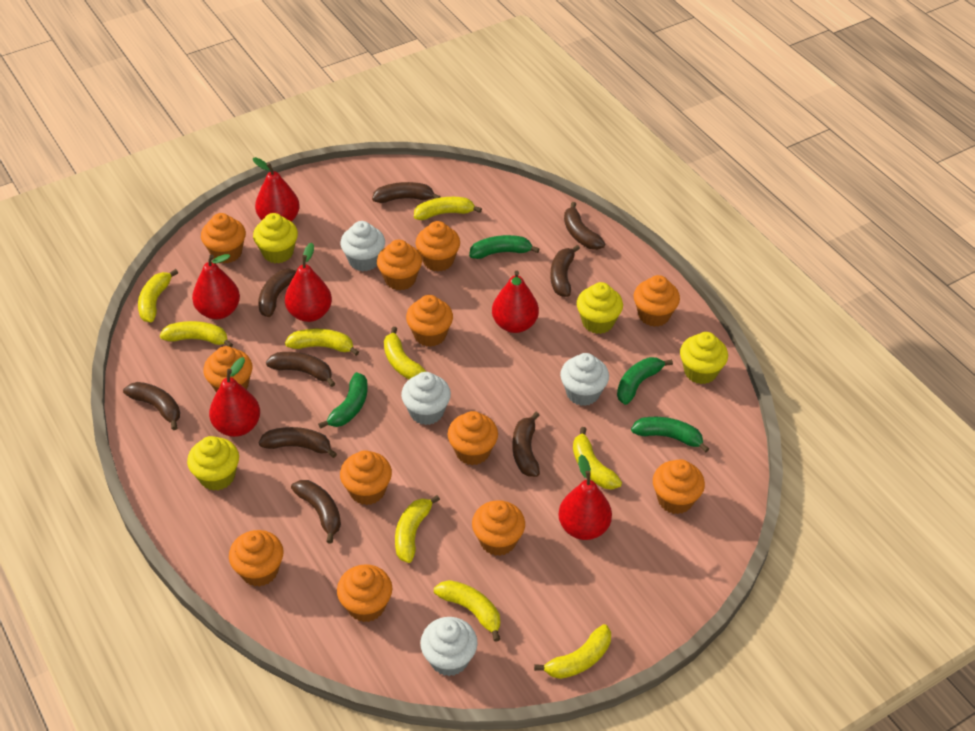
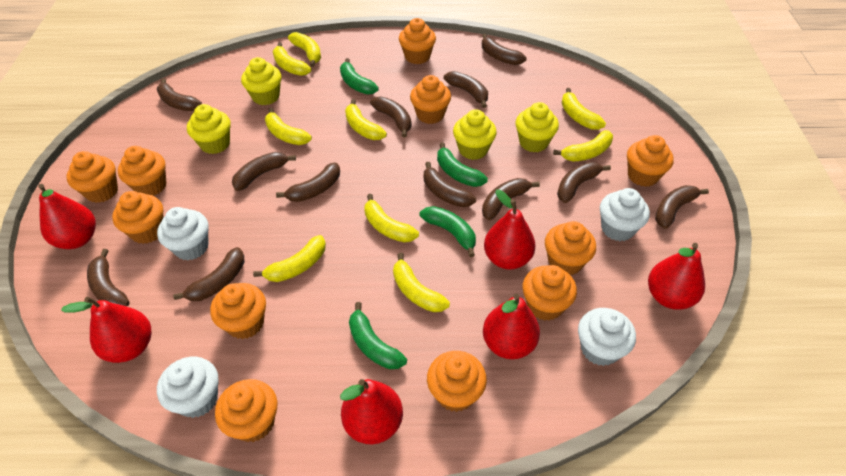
brown banana: 9 -> 12
orange cupcake: 12 -> 11

